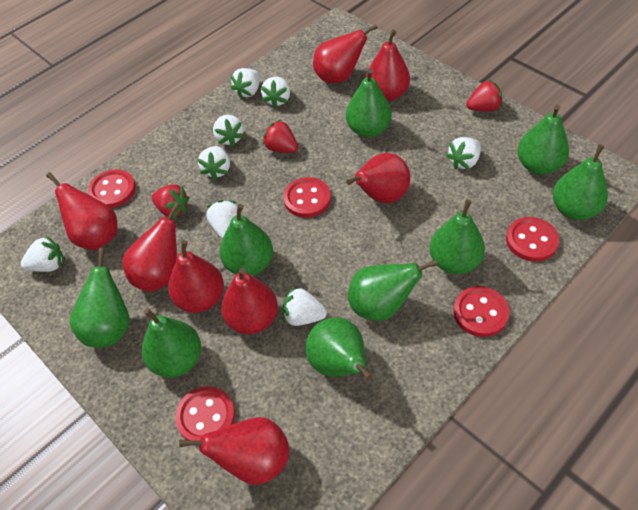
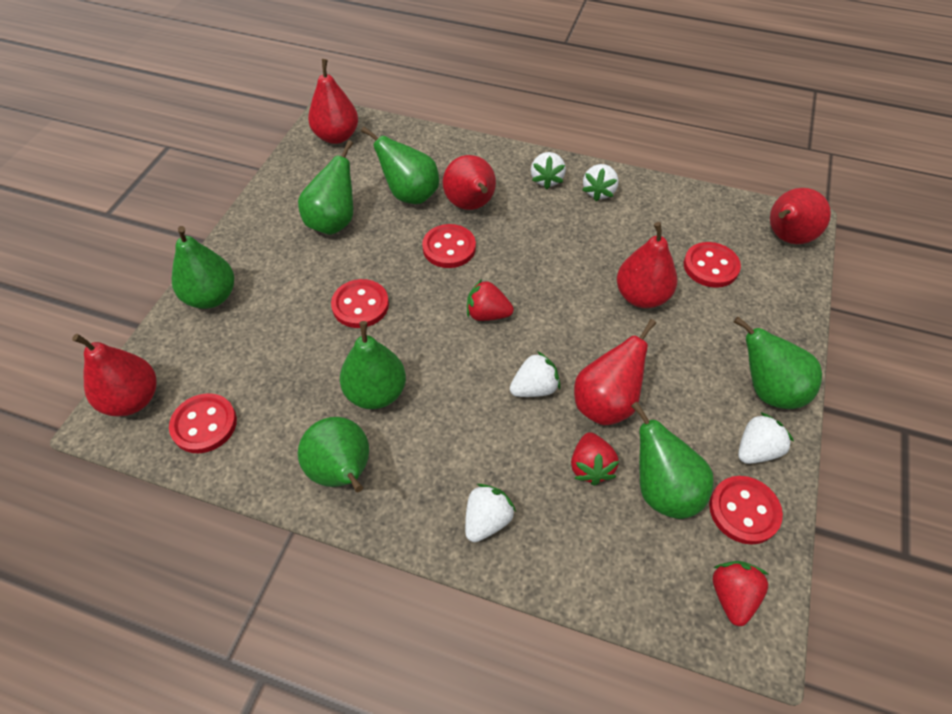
green pear: 9 -> 7
red pear: 8 -> 6
white strawberry: 8 -> 5

